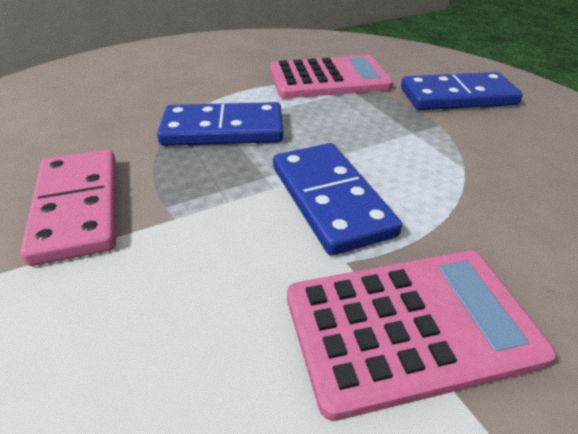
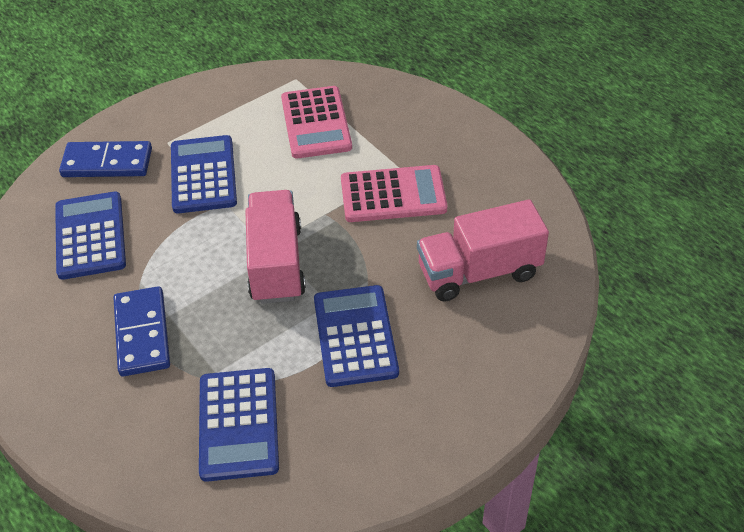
blue calculator: 0 -> 4
blue domino: 3 -> 2
pink domino: 1 -> 0
pink truck: 0 -> 2

